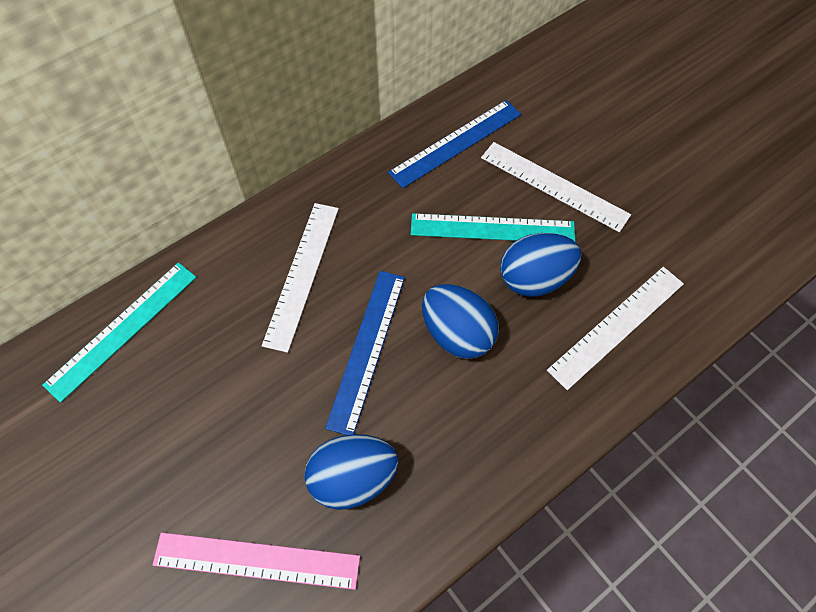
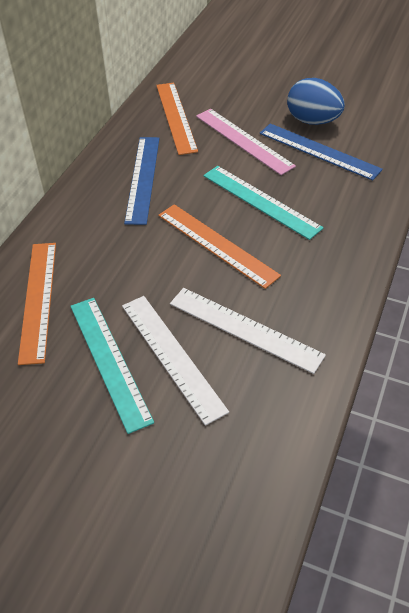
blue egg: 3 -> 1
orange ruler: 0 -> 3
white ruler: 3 -> 2

